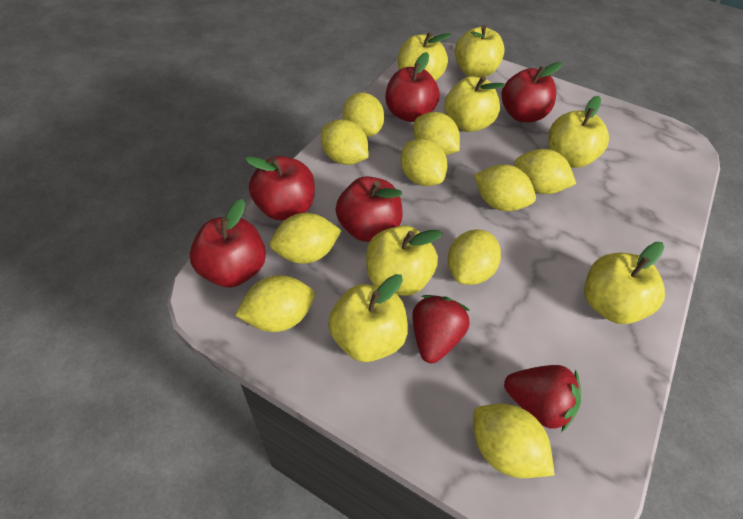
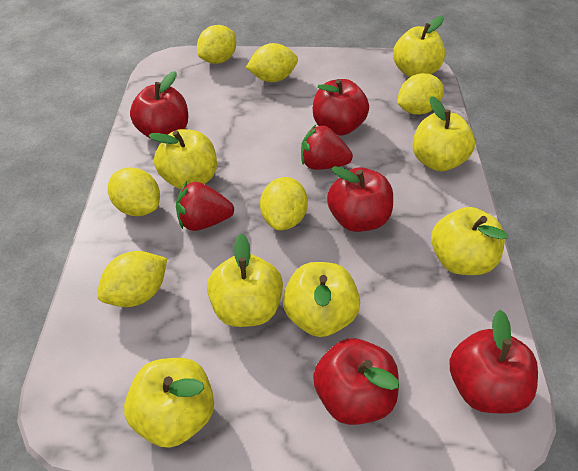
yellow lemon: 10 -> 6

